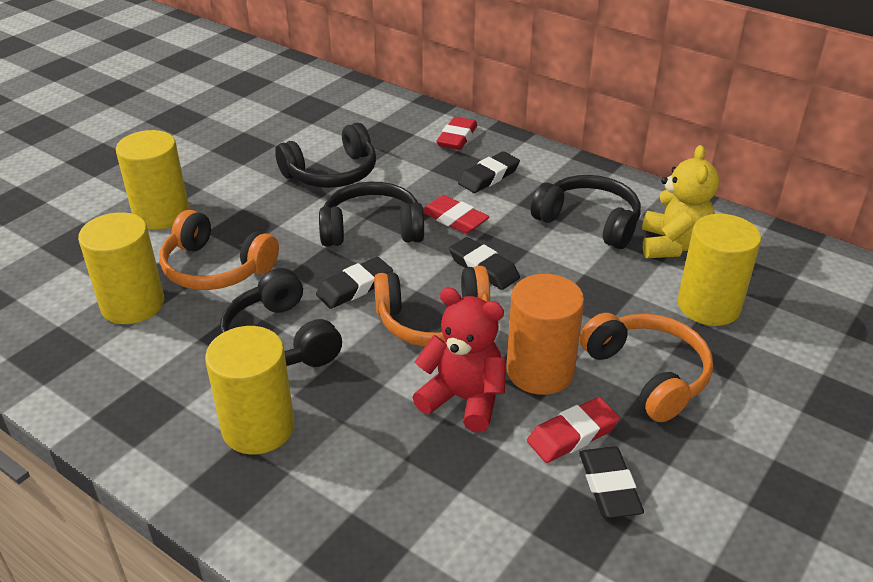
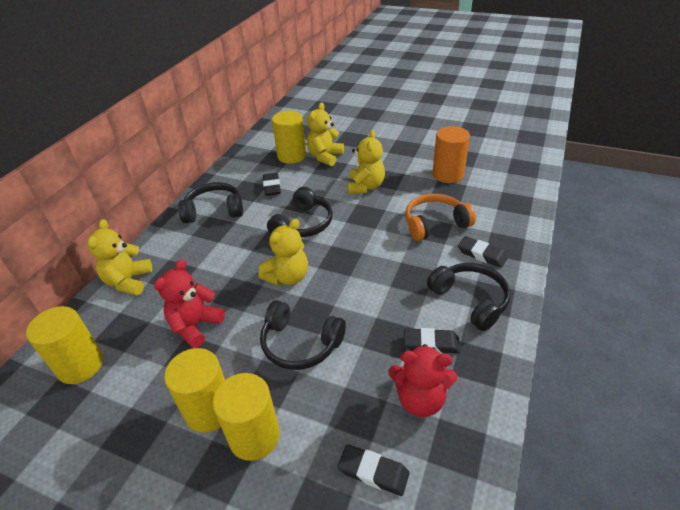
orange headphones: 3 -> 1
red eraser: 3 -> 0
red teddy bear: 1 -> 2
yellow teddy bear: 1 -> 4

